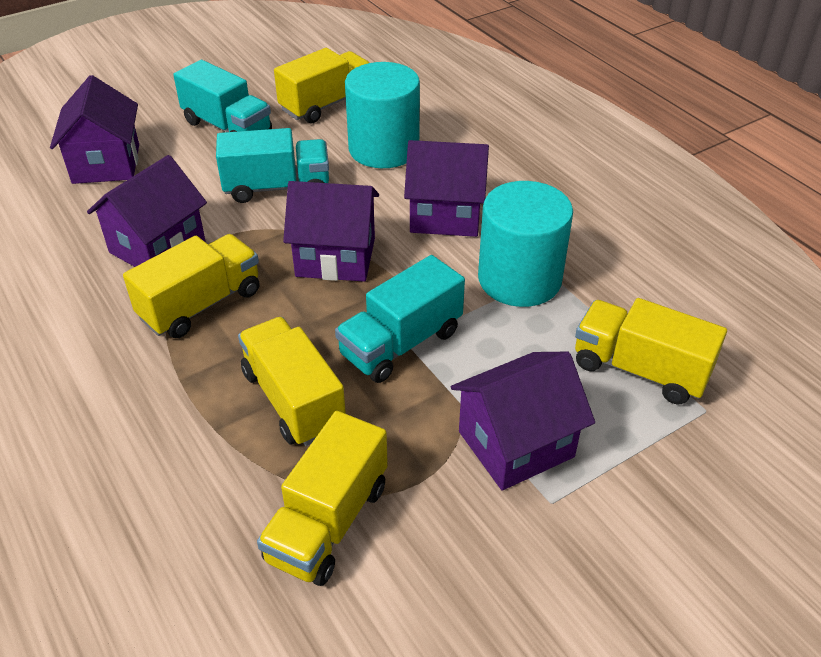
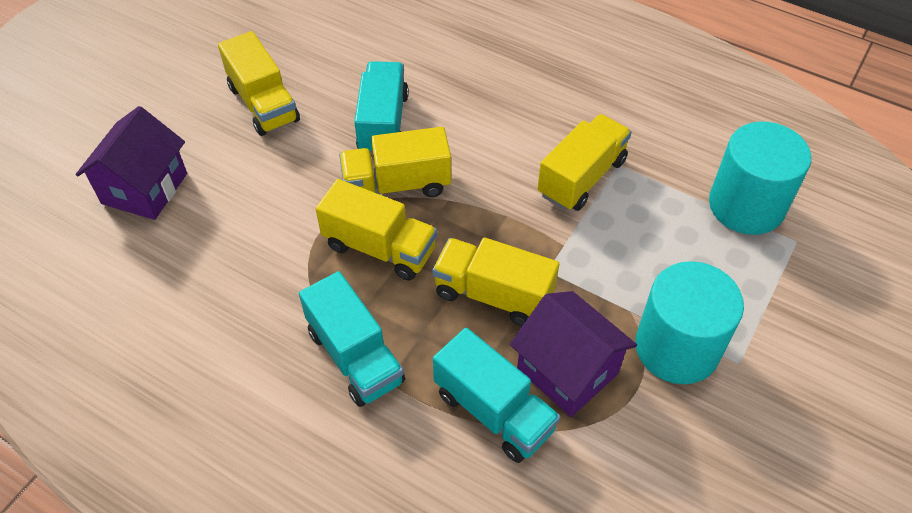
purple house: 5 -> 2

